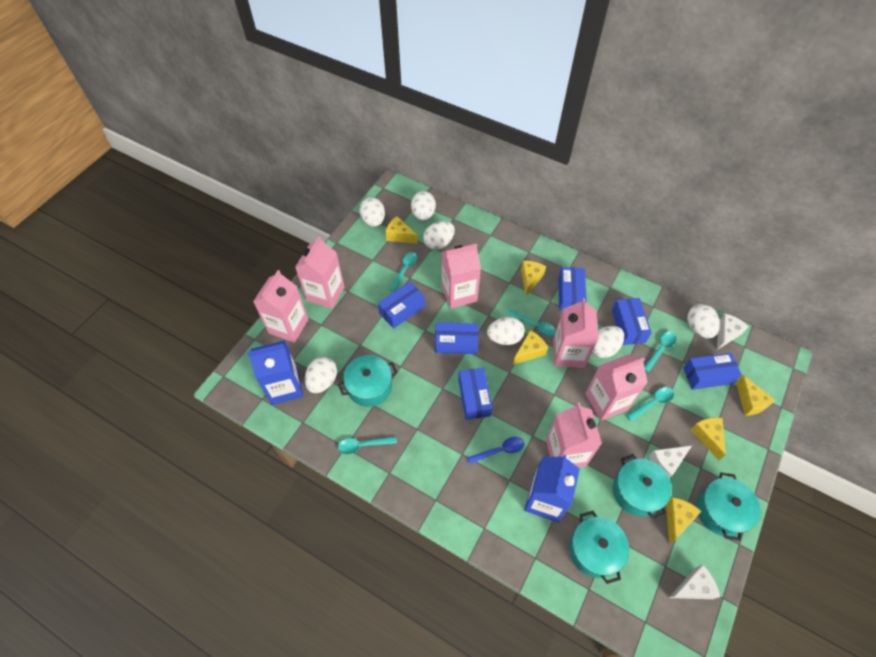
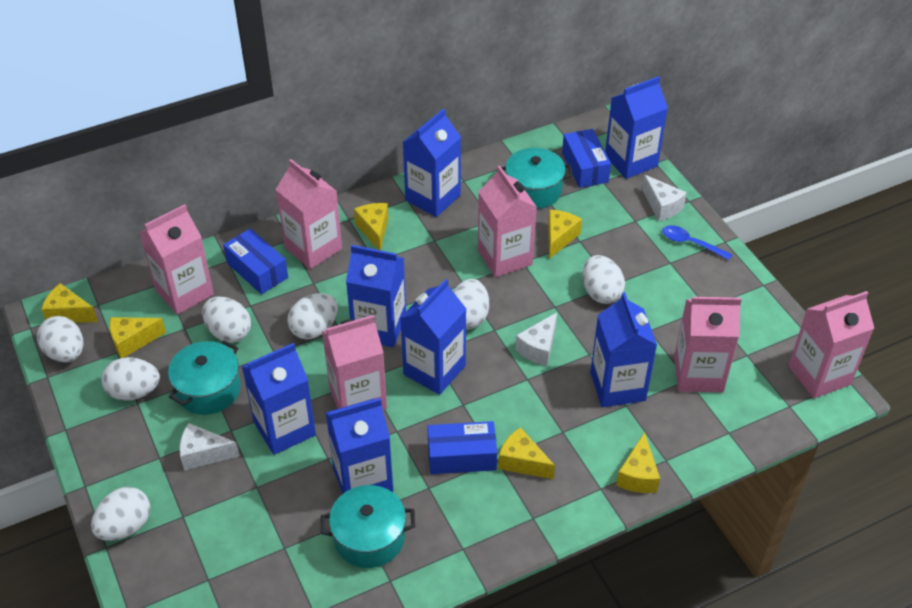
blue box: 6 -> 3
blue carton: 2 -> 7
turquoise pot: 4 -> 3
turquoise spoon: 5 -> 0

